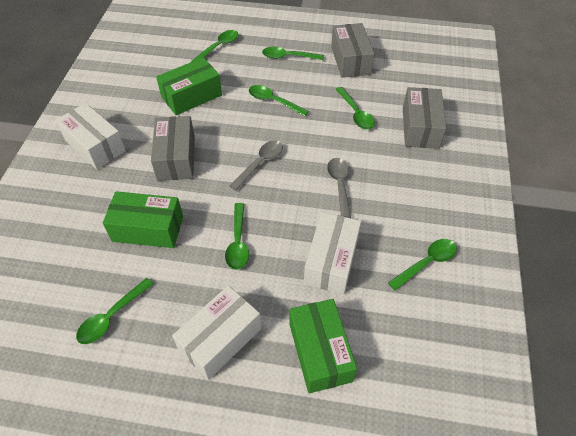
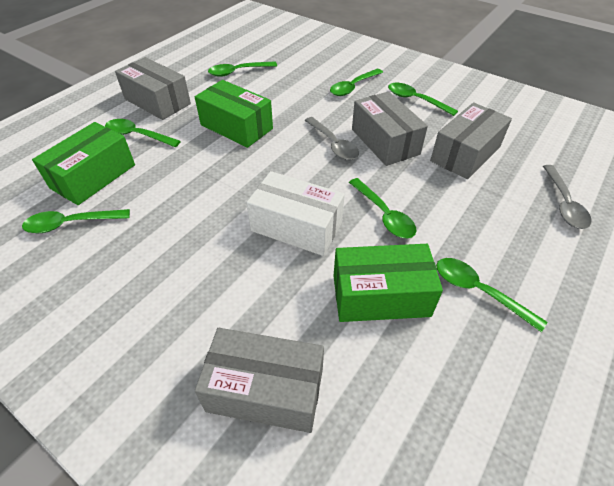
grey box: 3 -> 4
white box: 3 -> 1

